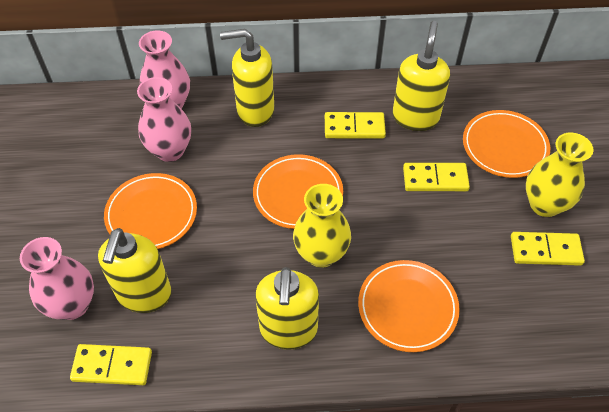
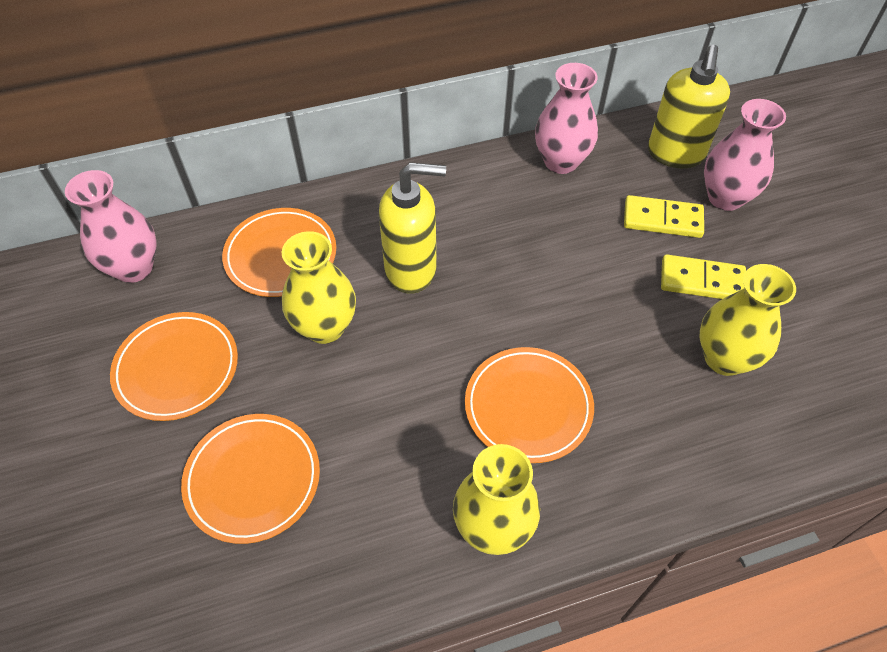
yellow domino: 4 -> 2
yellow soap dispenser: 4 -> 2
yellow vase: 2 -> 3

